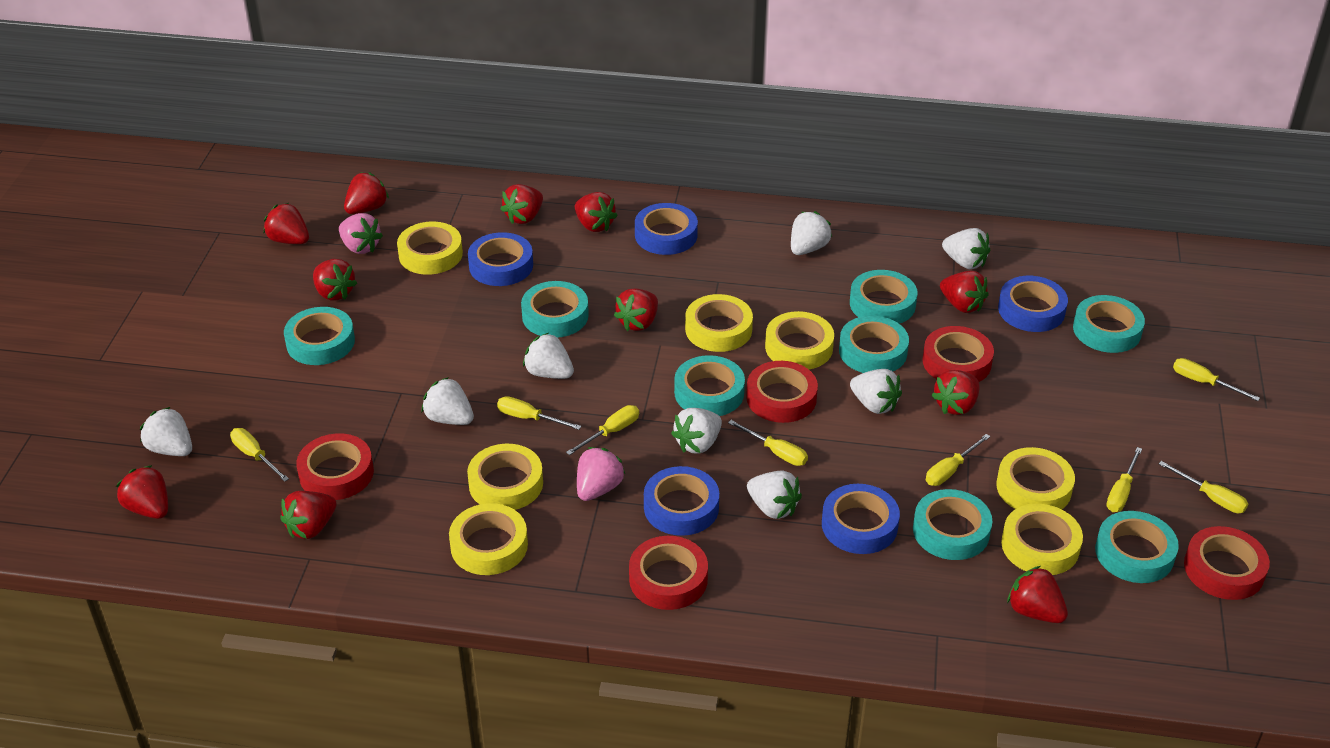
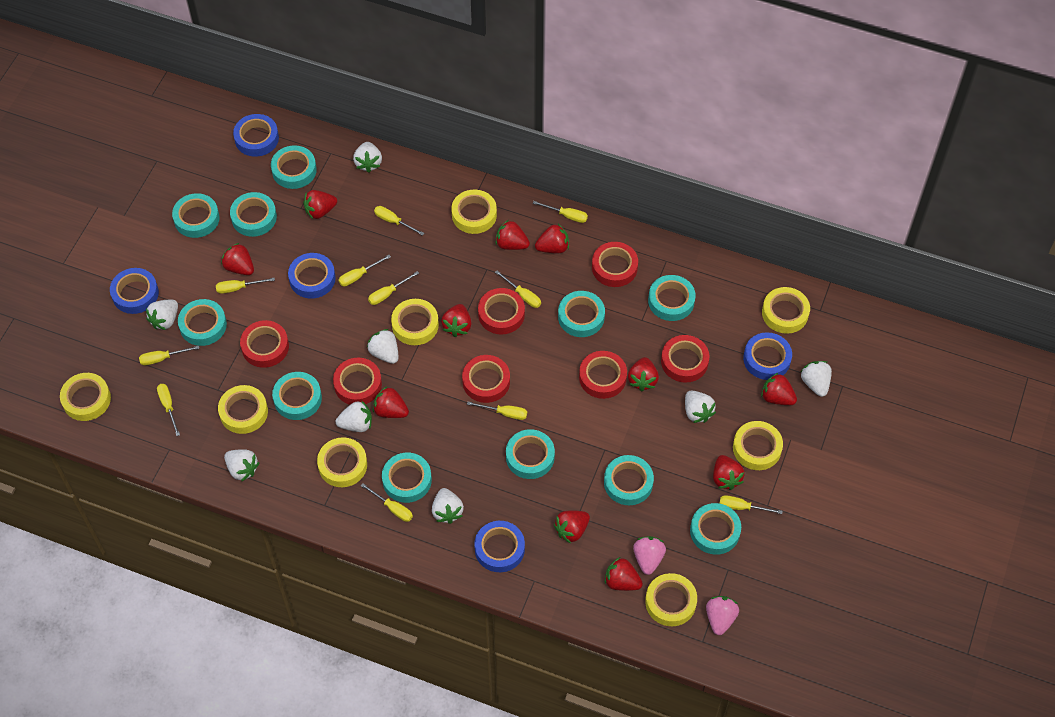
red tape: 5 -> 7
turquoise tape: 8 -> 11
yellow screwdriver: 8 -> 11
yellow tape: 7 -> 8

